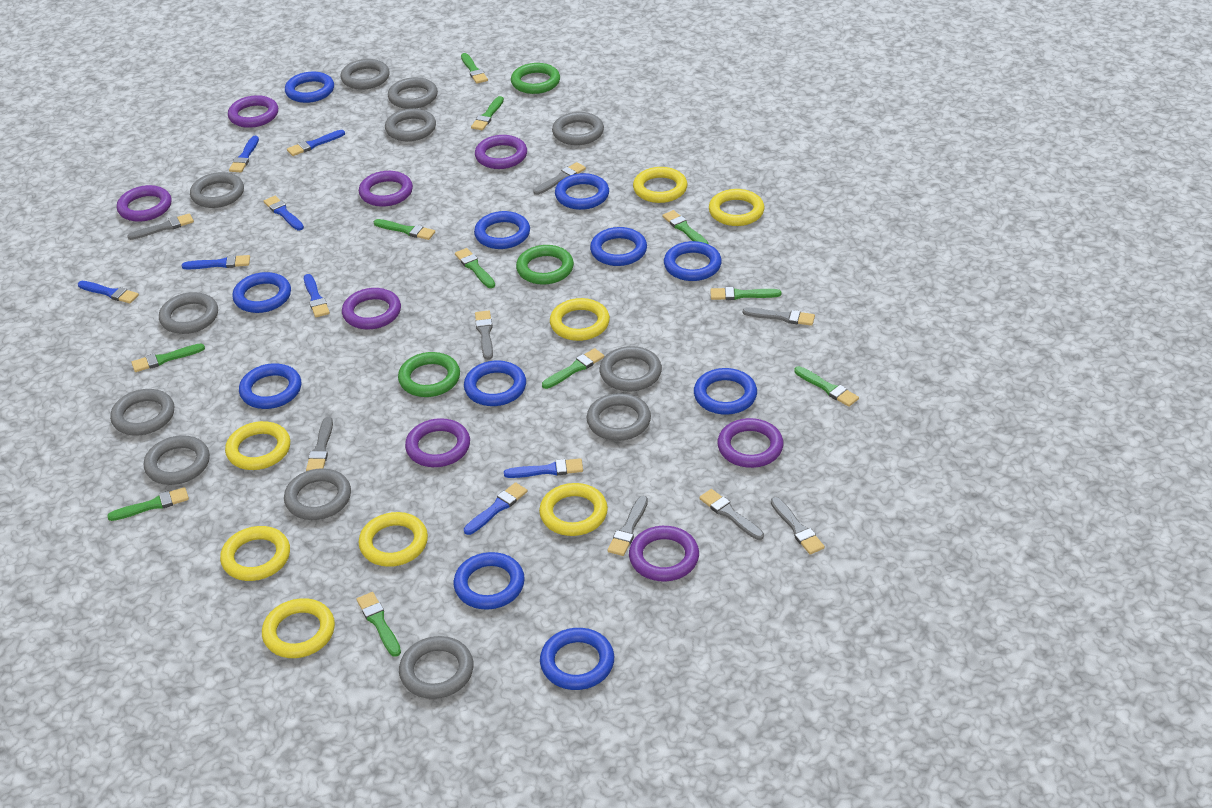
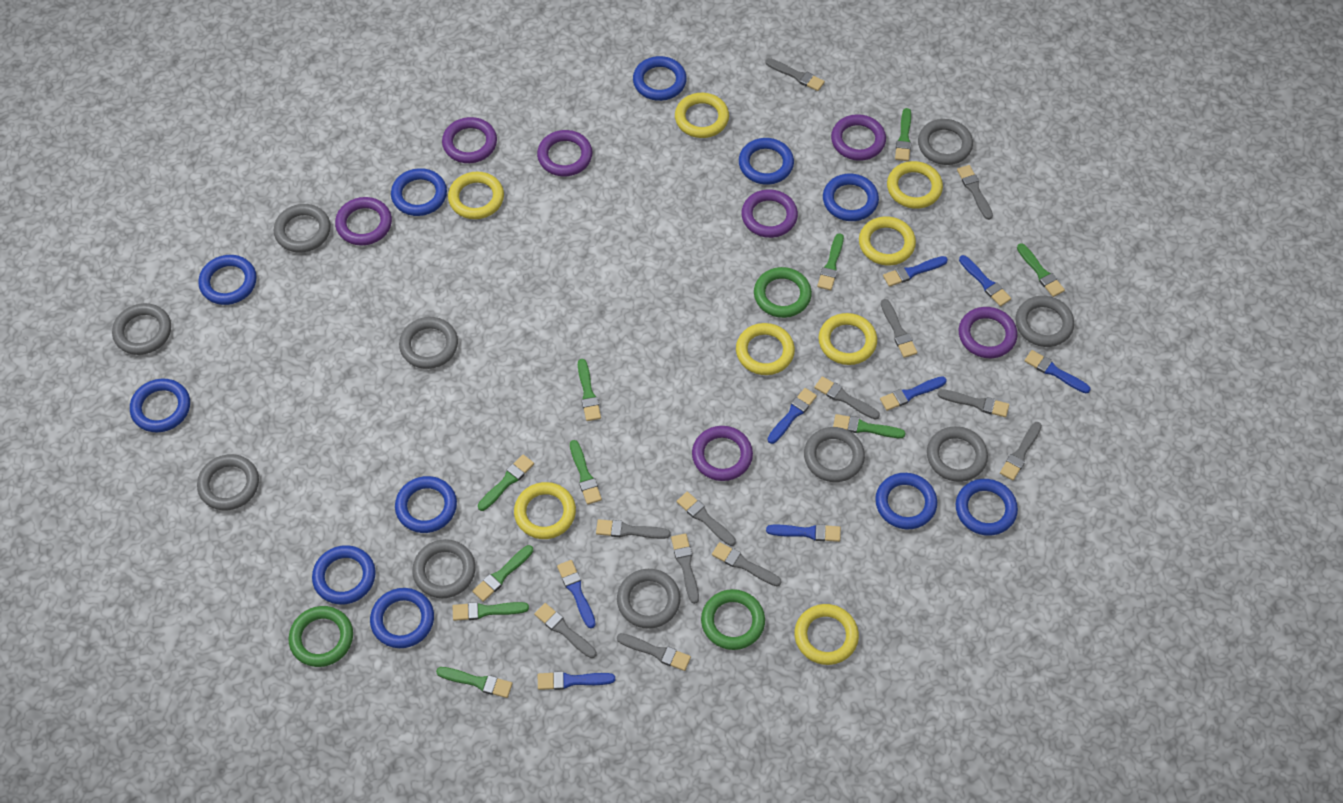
green brush: 11 -> 10
grey brush: 8 -> 12
grey ring: 12 -> 10
purple ring: 8 -> 7

